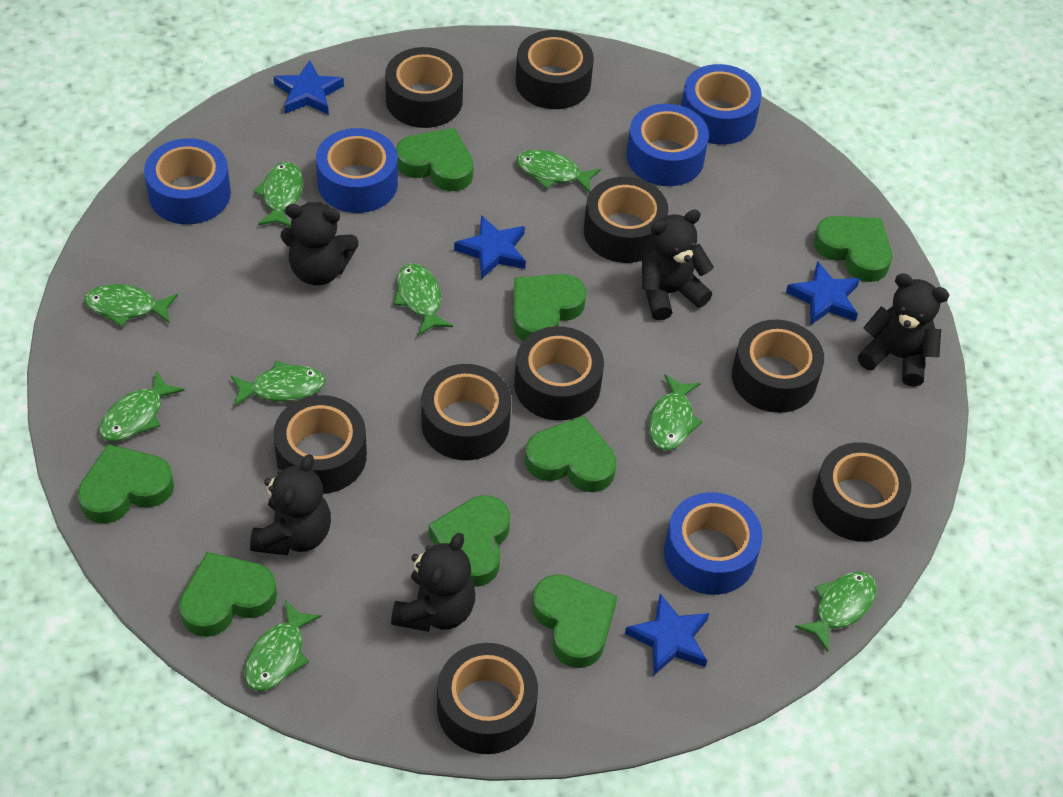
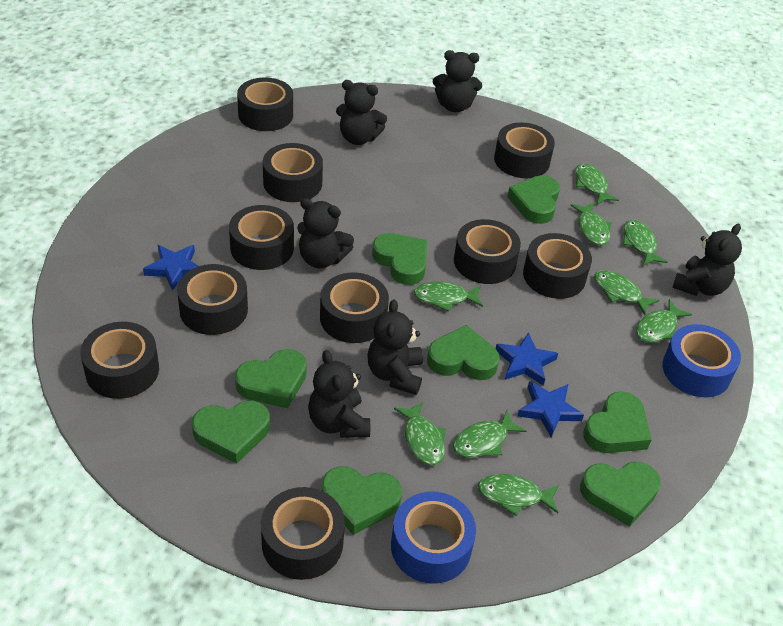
black tape: 9 -> 10
black teddy bear: 5 -> 6
blue star: 4 -> 3
blue tape: 5 -> 2

